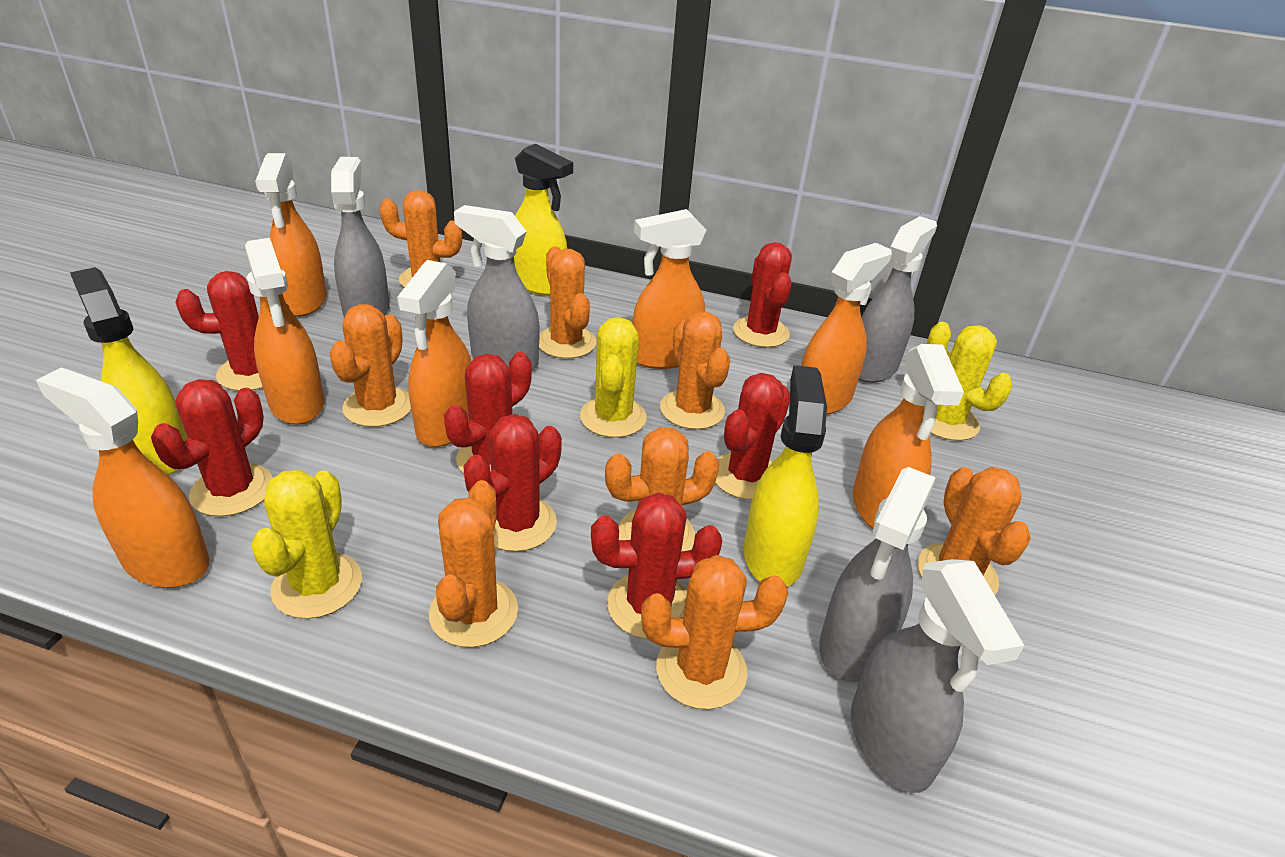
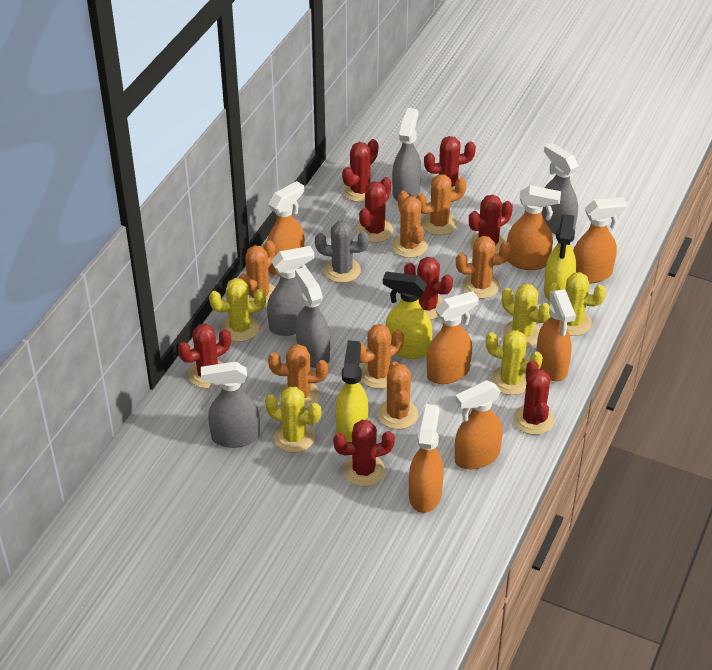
grey cactus: 0 -> 1
orange cactus: 8 -> 7
red cactus: 7 -> 8
yellow cactus: 3 -> 5

